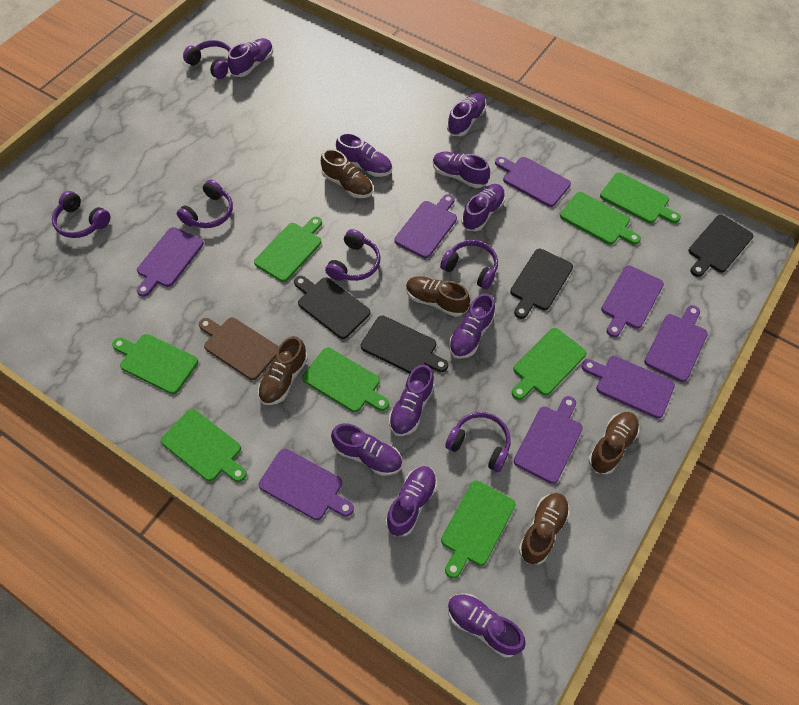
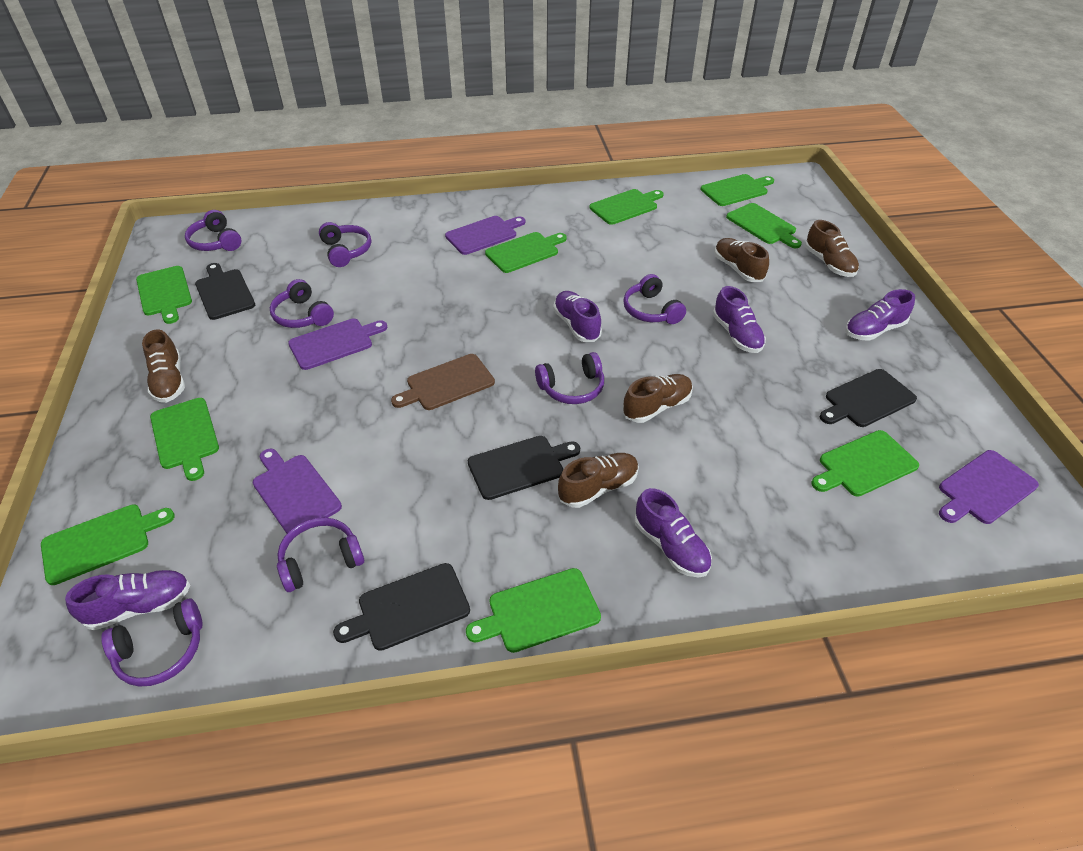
green cutting board: 8 -> 9
purple cutting board: 8 -> 4
purple headphones: 6 -> 7
purple shoe: 10 -> 5

